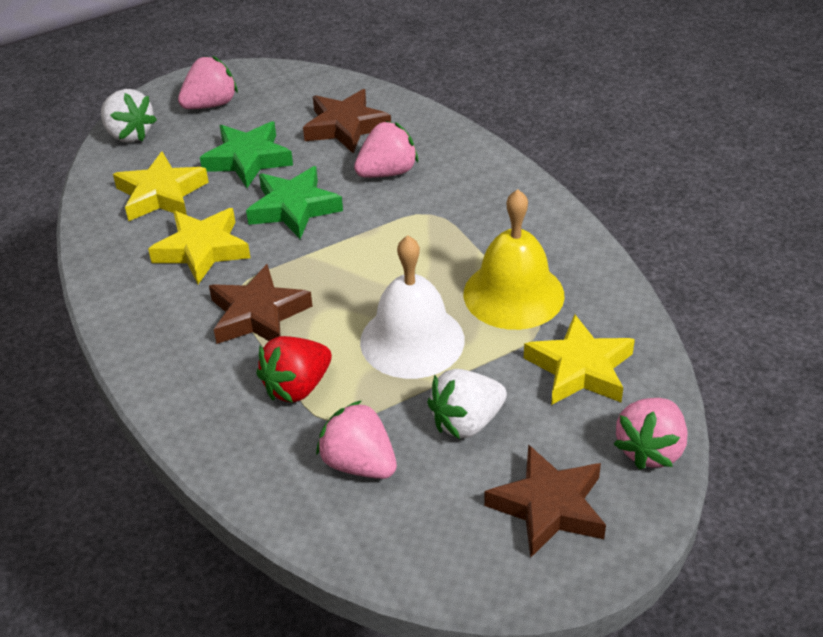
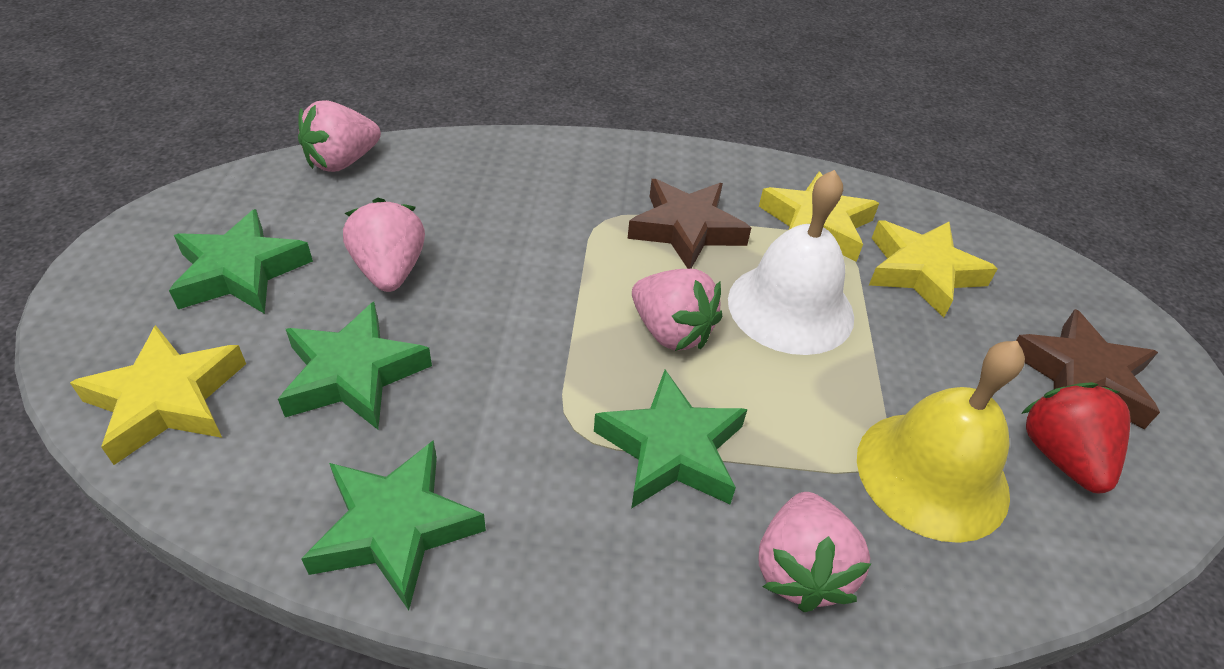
brown star: 3 -> 2
green star: 2 -> 4
white strawberry: 2 -> 0

